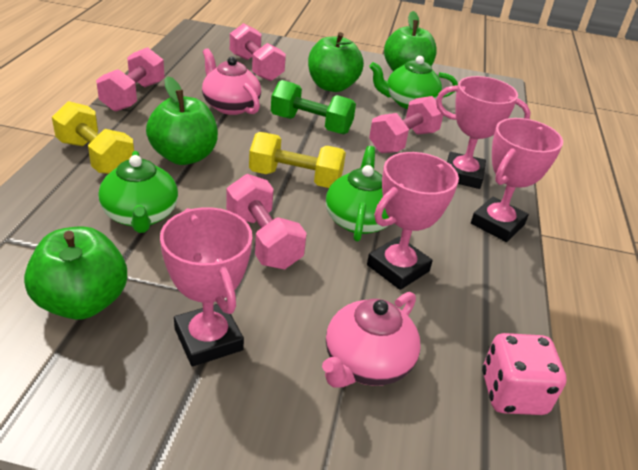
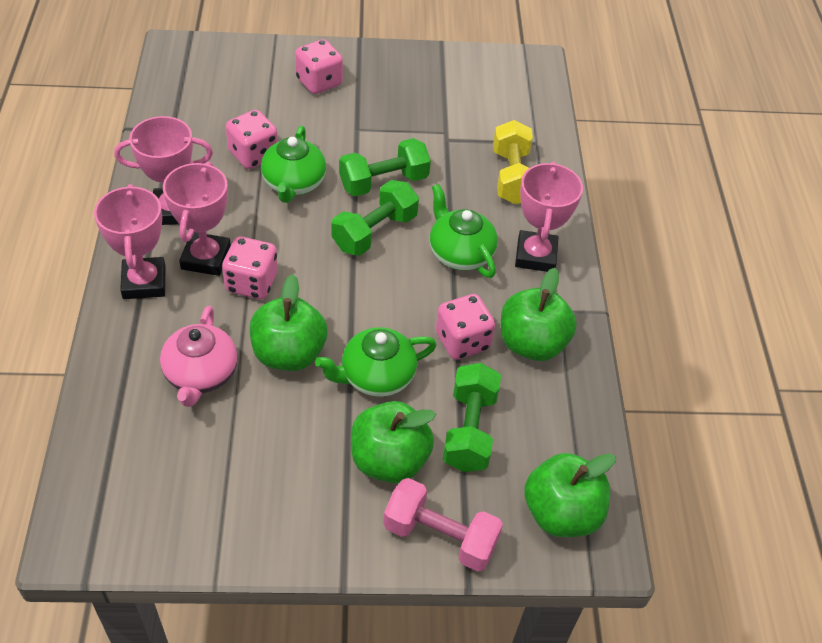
green dumbbell: 1 -> 3
pink dice: 1 -> 4
pink dumbbell: 4 -> 1
pink teapot: 2 -> 1
yellow dumbbell: 2 -> 1

